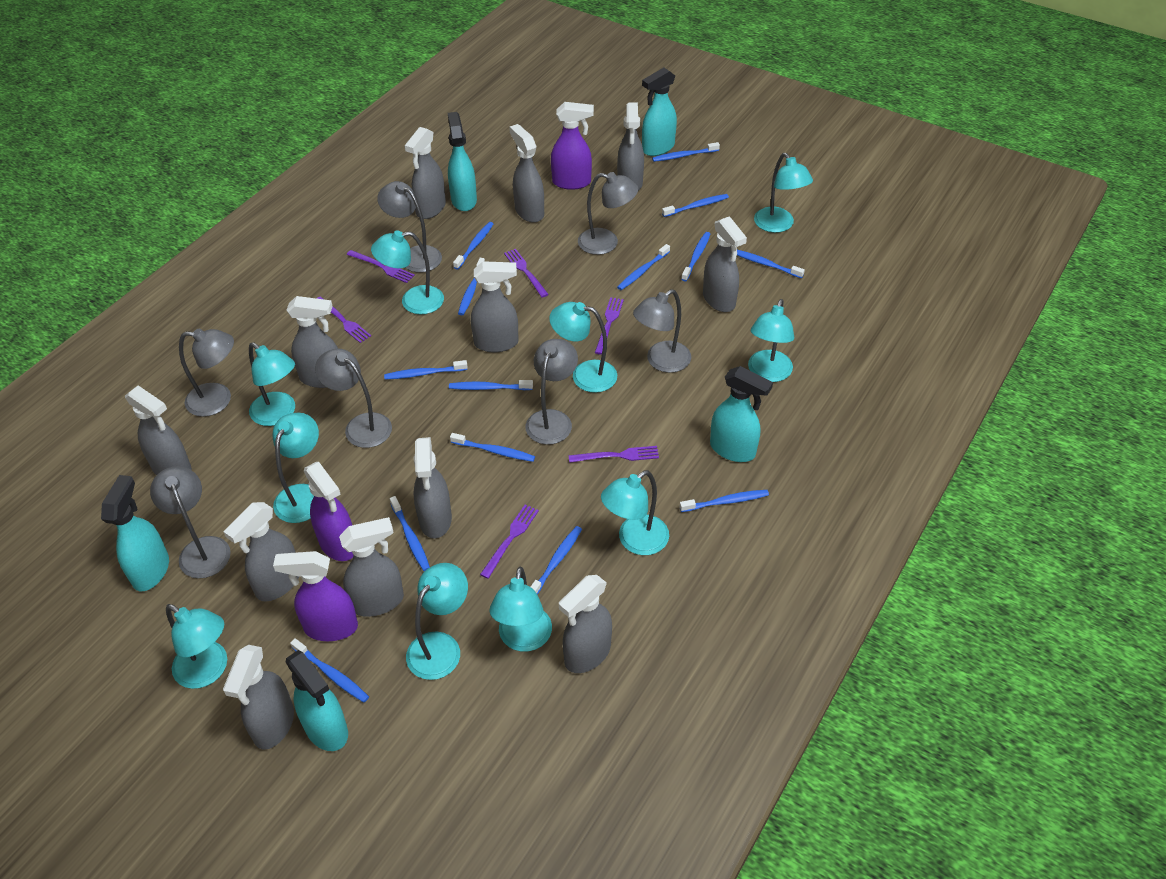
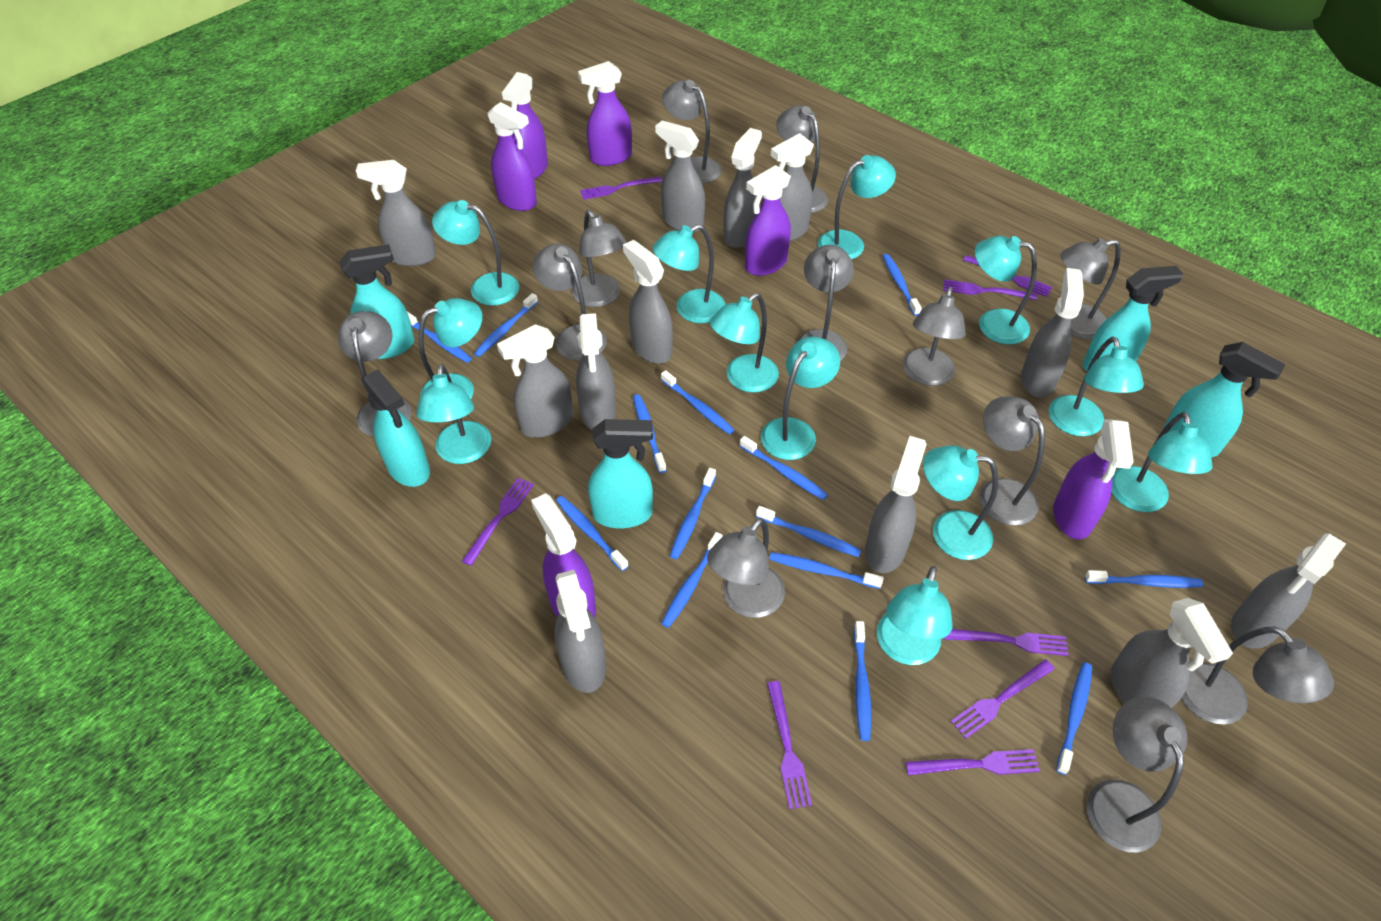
grey lamp: 7 -> 12
purple fork: 6 -> 8
purple spray bottle: 3 -> 6
turquoise lamp: 10 -> 12

